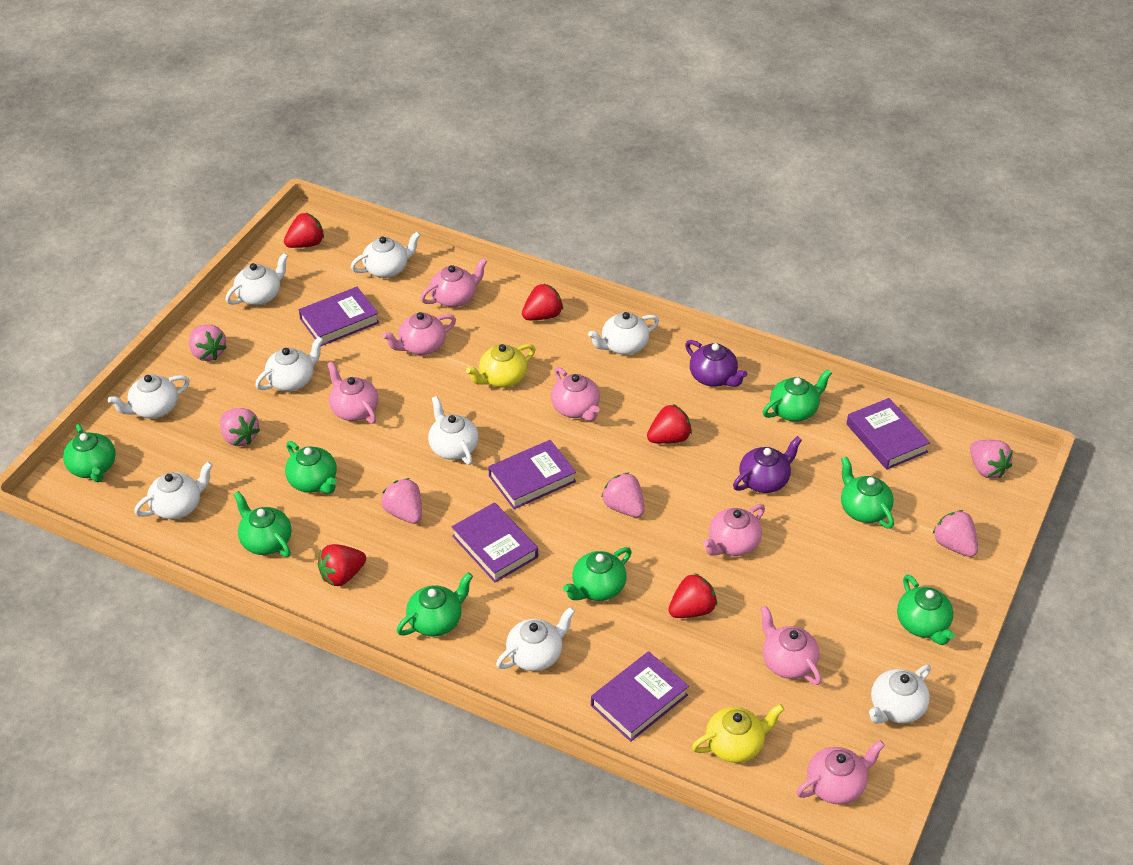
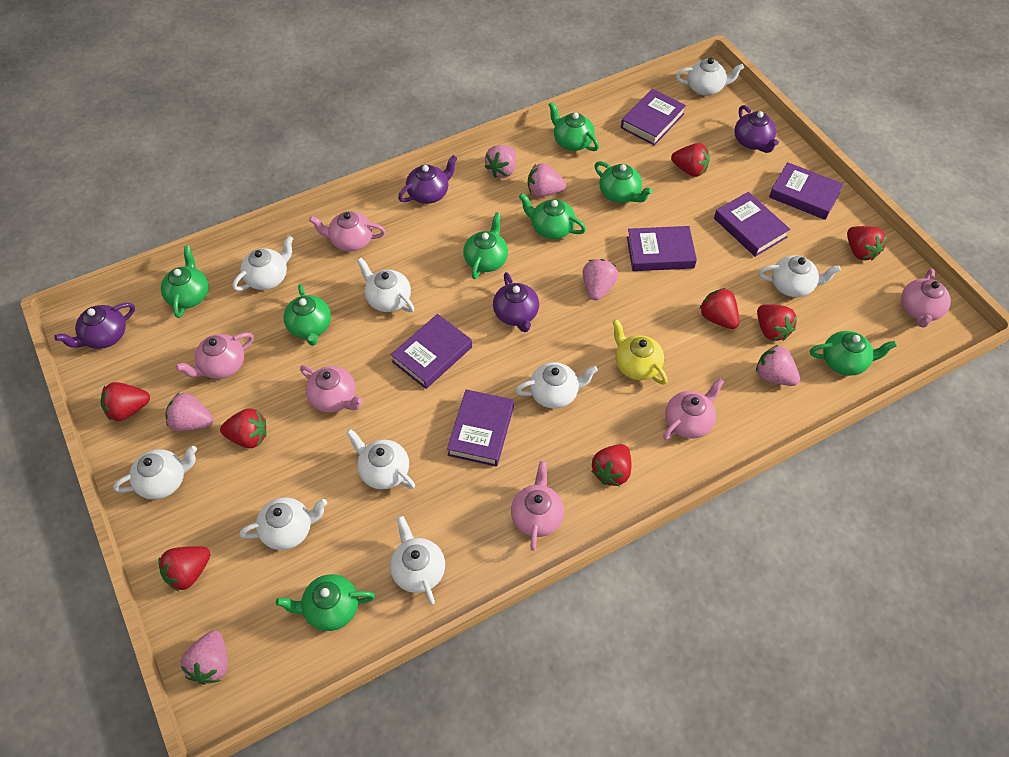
pink teapot: 7 -> 6
purple book: 5 -> 6
purple teapot: 2 -> 4
red strawberry: 5 -> 8
yellow teapot: 2 -> 1

